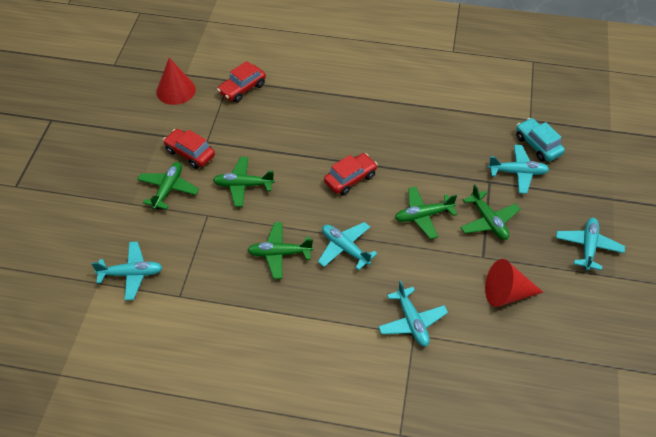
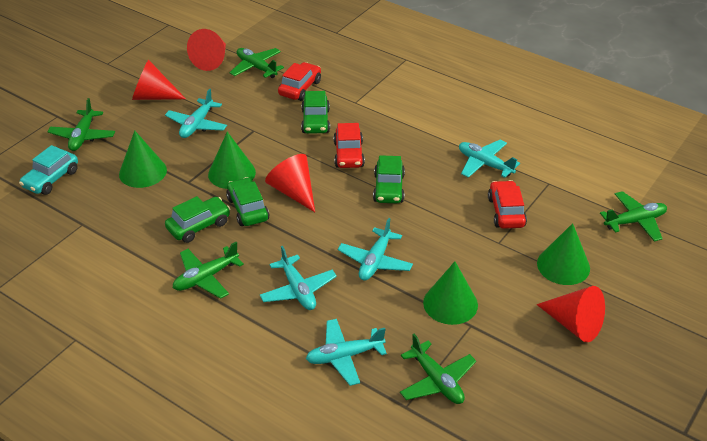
green car: 0 -> 4
green cone: 0 -> 4
red cone: 2 -> 4

